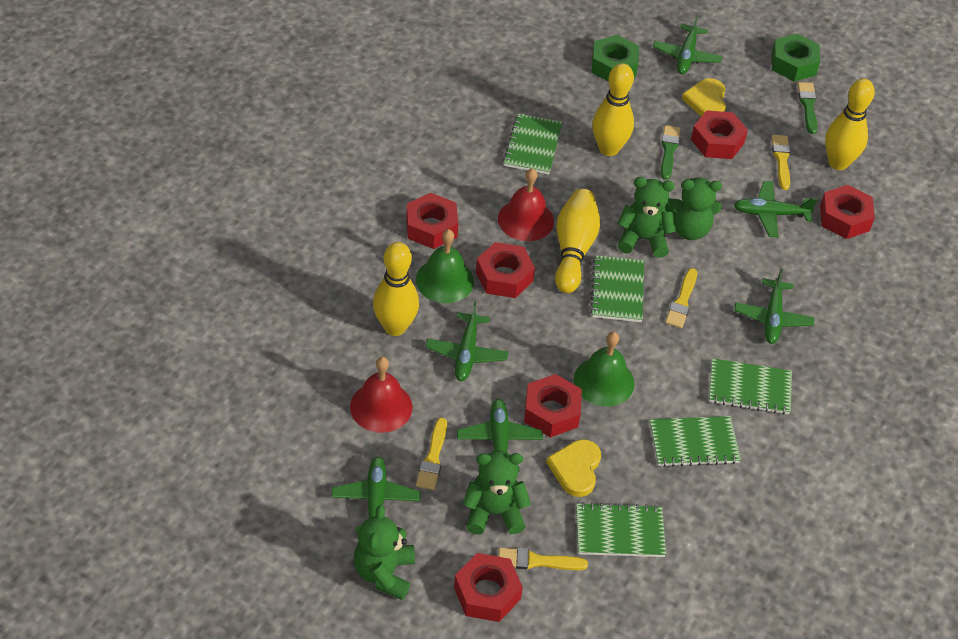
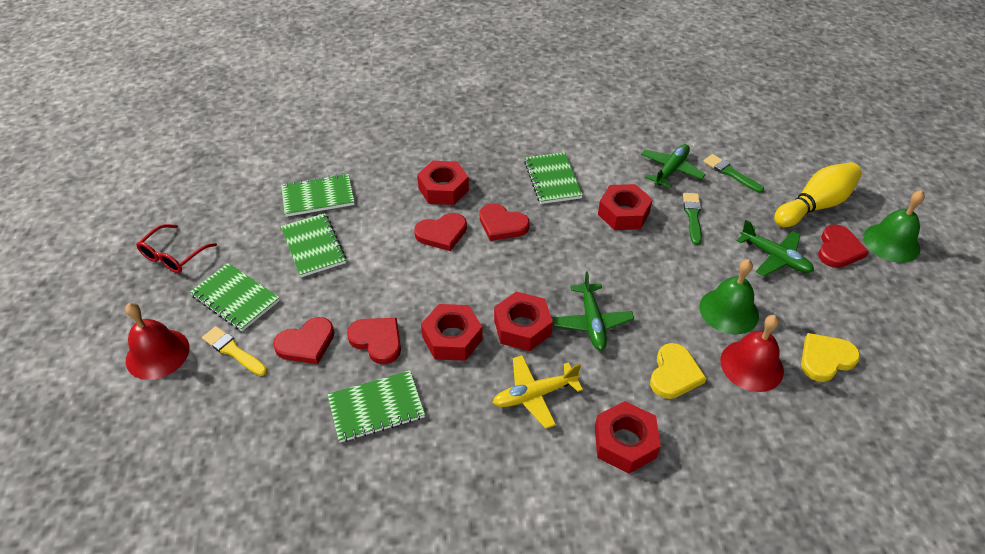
green nut: 2 -> 0
green plane: 6 -> 3
green teddy bear: 4 -> 0
red glasses: 0 -> 1
red heart: 0 -> 5
red nut: 6 -> 5
yellow bowling pin: 4 -> 1
yellow brush: 4 -> 1
yellow plane: 0 -> 1

